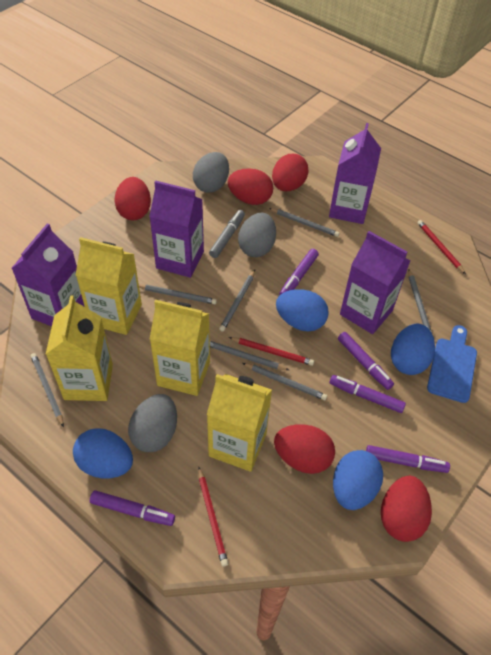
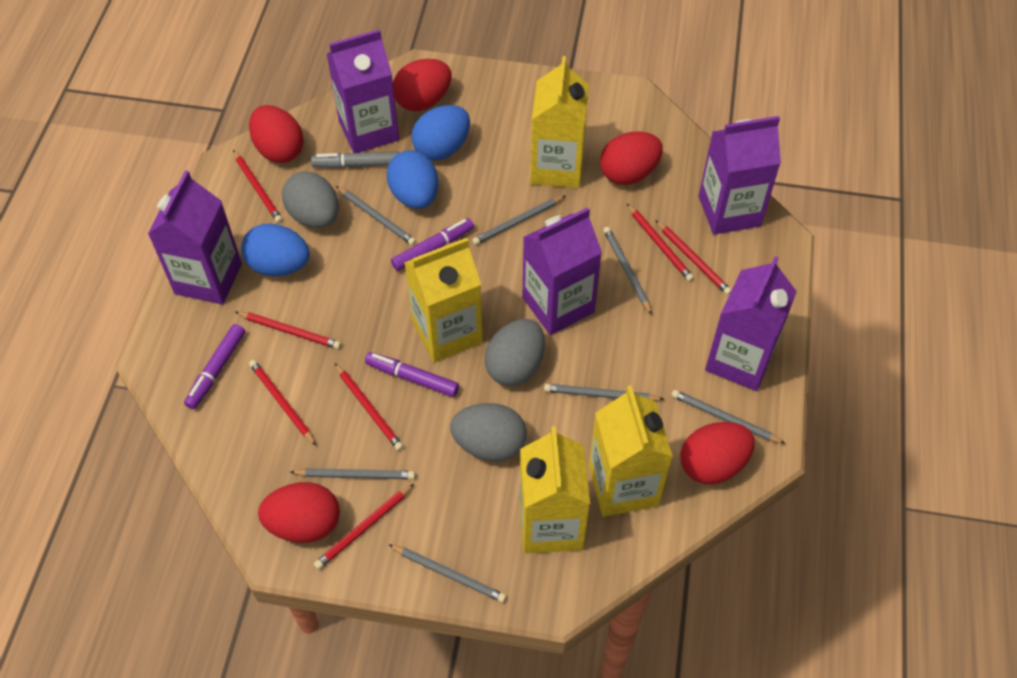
blue cutting board: 1 -> 0
blue egg: 4 -> 3
purple carton: 4 -> 5
purple marker: 5 -> 3
red pencil: 3 -> 7

